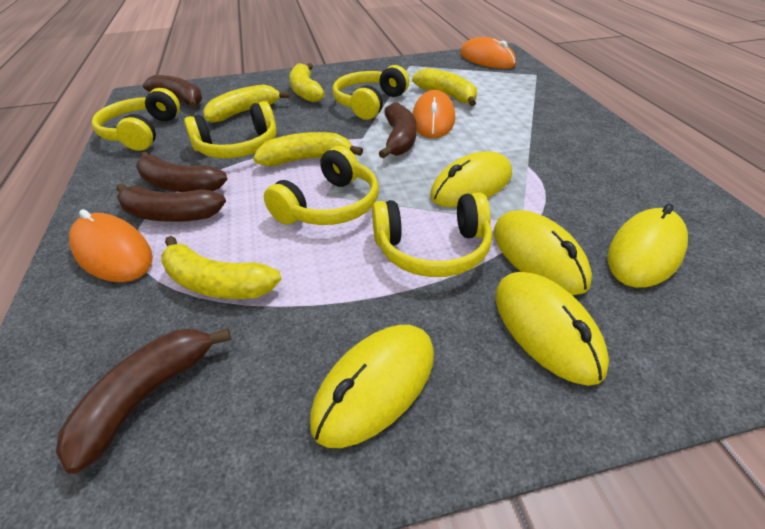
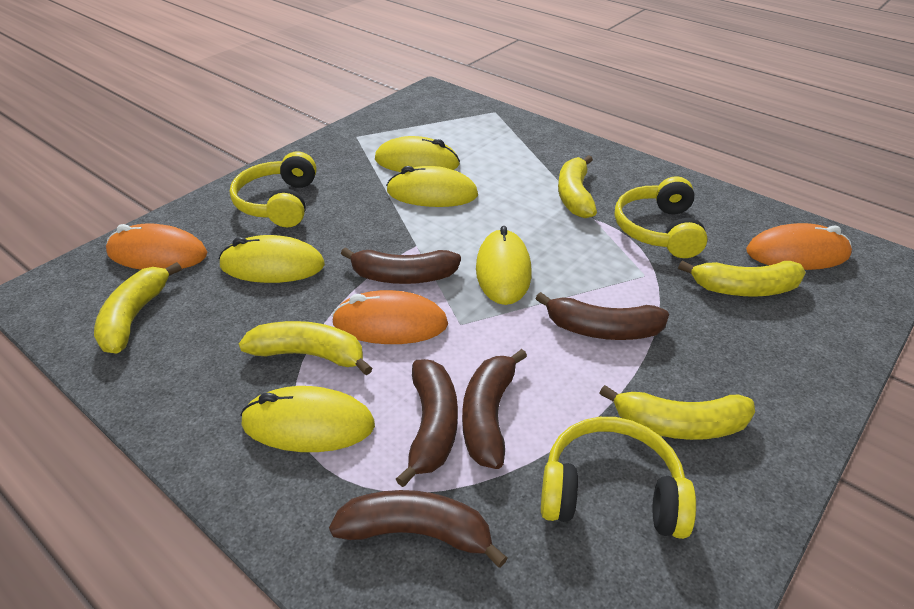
yellow headphones: 5 -> 3

